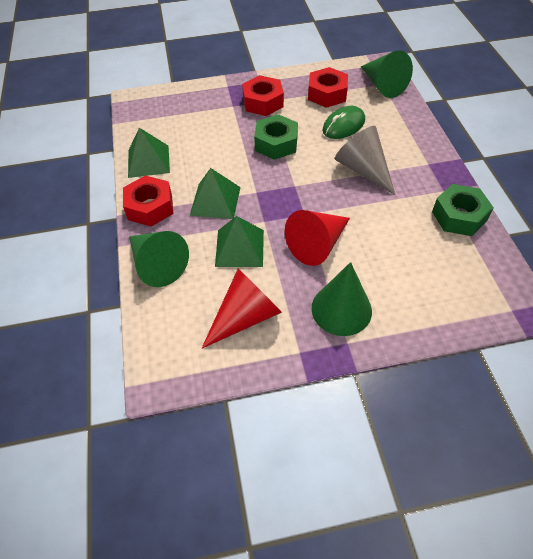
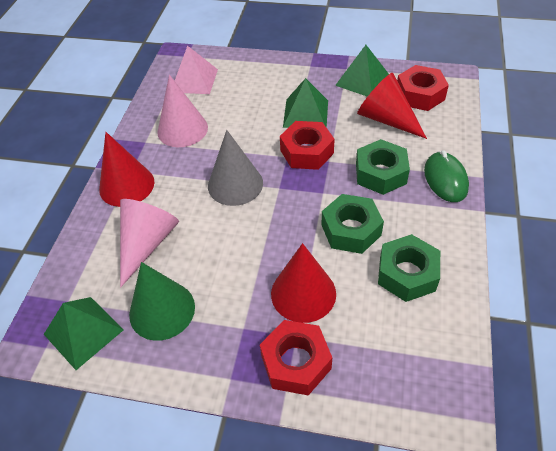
green cone: 3 -> 1
green nut: 2 -> 3
pink cone: 0 -> 2
pink pyramid: 0 -> 1
red cone: 2 -> 3

